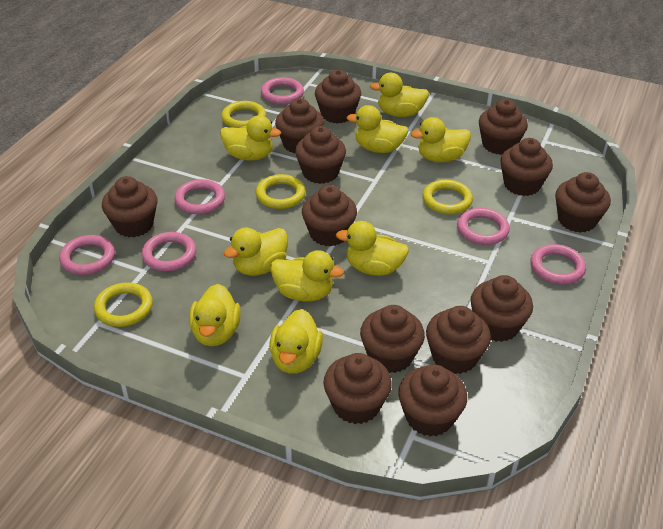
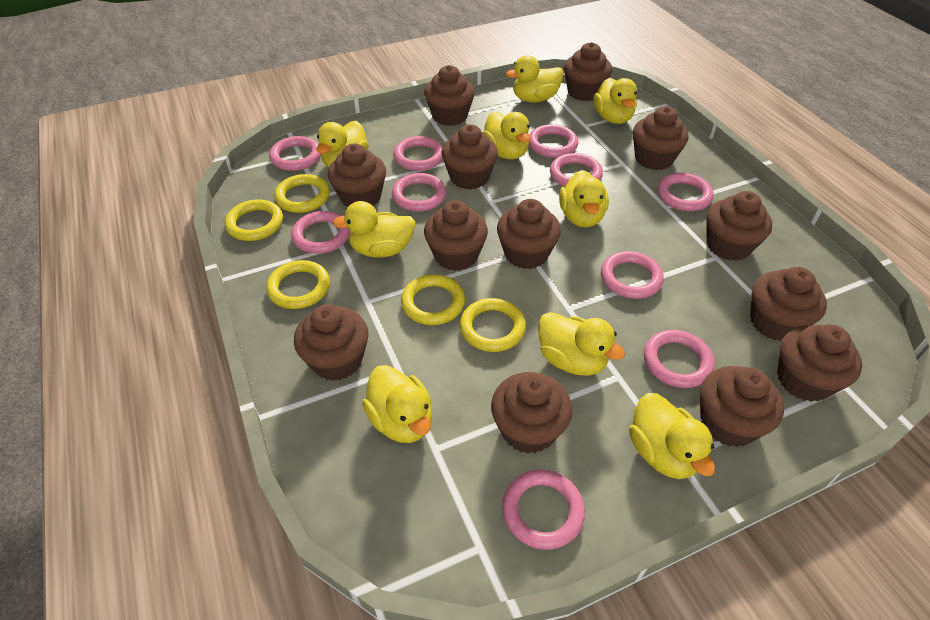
pink ring: 6 -> 10
yellow ring: 4 -> 5

